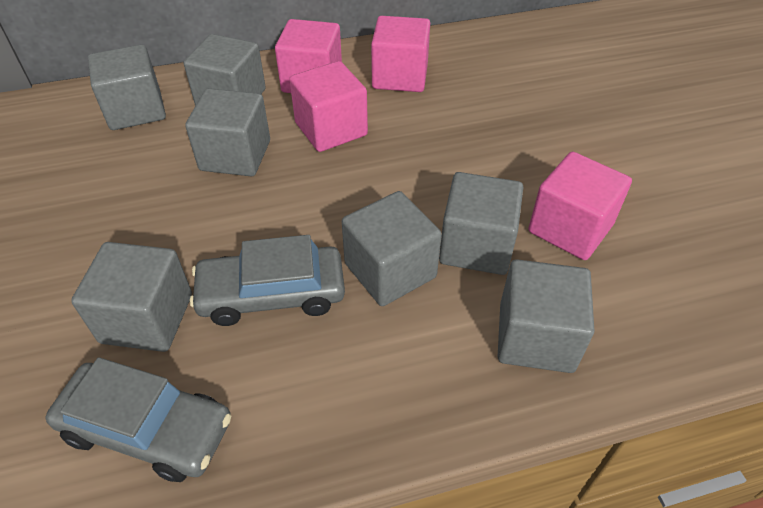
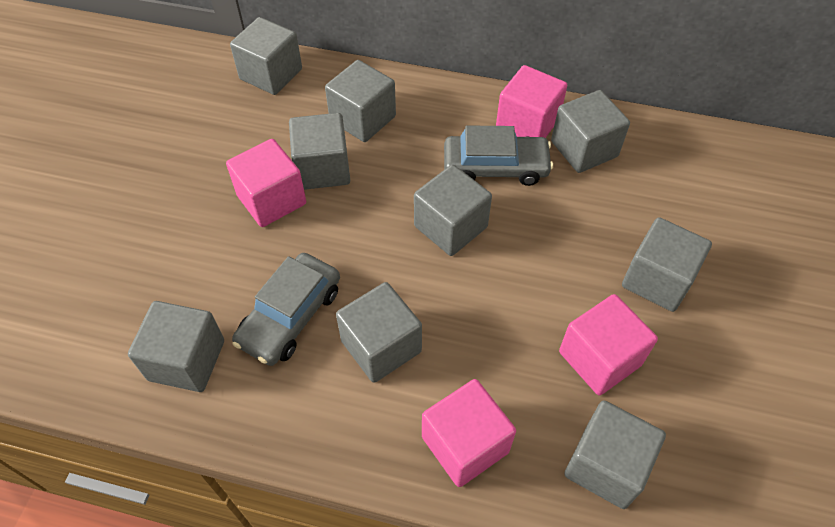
grey cube: 7 -> 9

